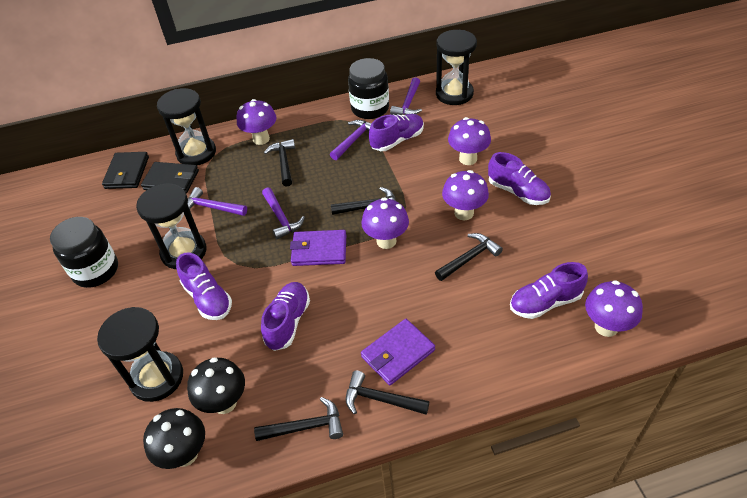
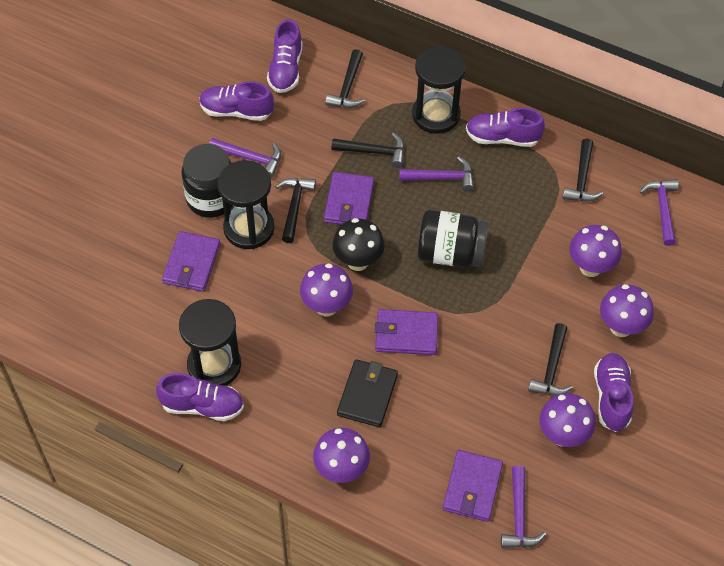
black hourglass: 4 -> 3
black mushroom: 2 -> 1
black wallet: 2 -> 1
purple wallet: 2 -> 4

